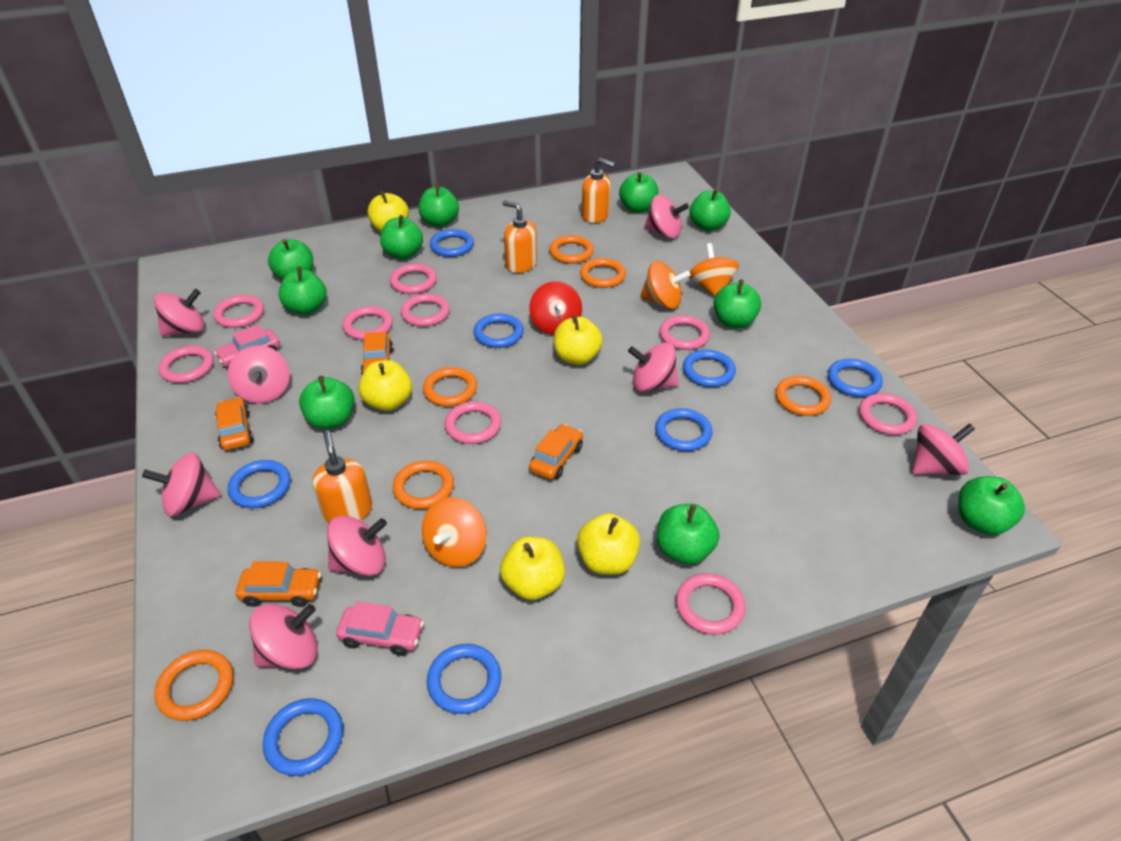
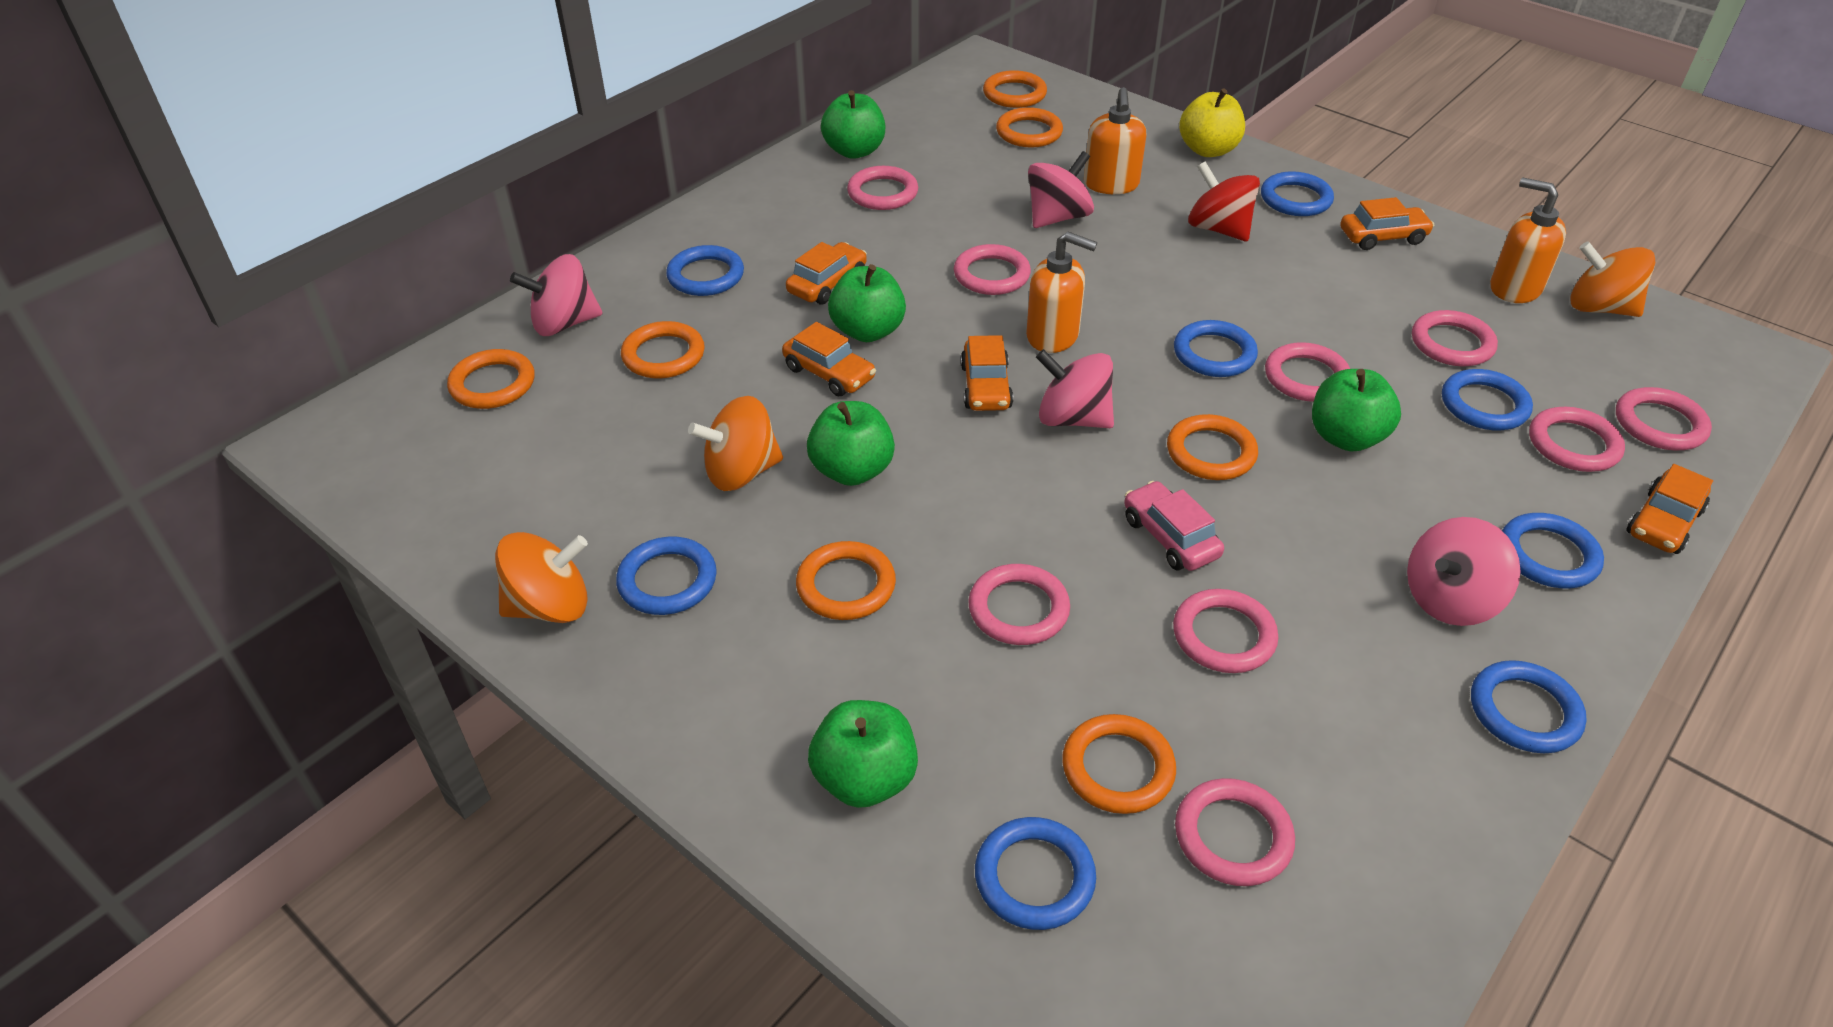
green apple: 10 -> 5
orange car: 4 -> 5
orange ring: 6 -> 7
pink car: 2 -> 1
pink spinning top: 8 -> 4
yellow apple: 5 -> 1

